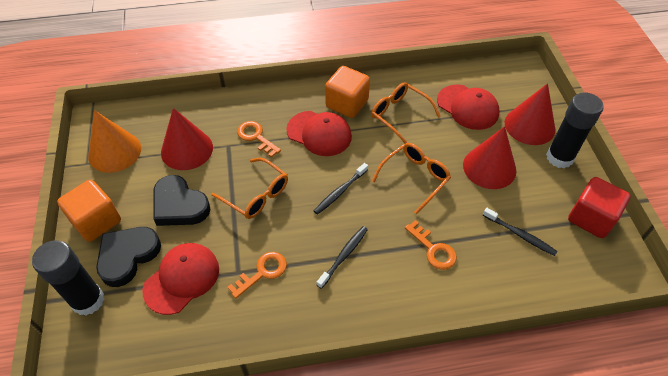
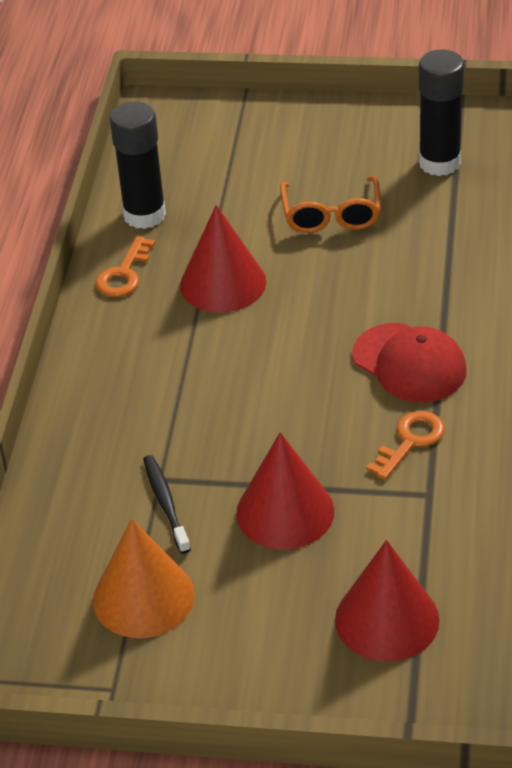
black heart: 2 -> 0
black toothbrush: 3 -> 1
orange cube: 2 -> 0
orange glasses: 3 -> 1
orange key: 3 -> 2
red cap: 3 -> 1
red cube: 1 -> 0

